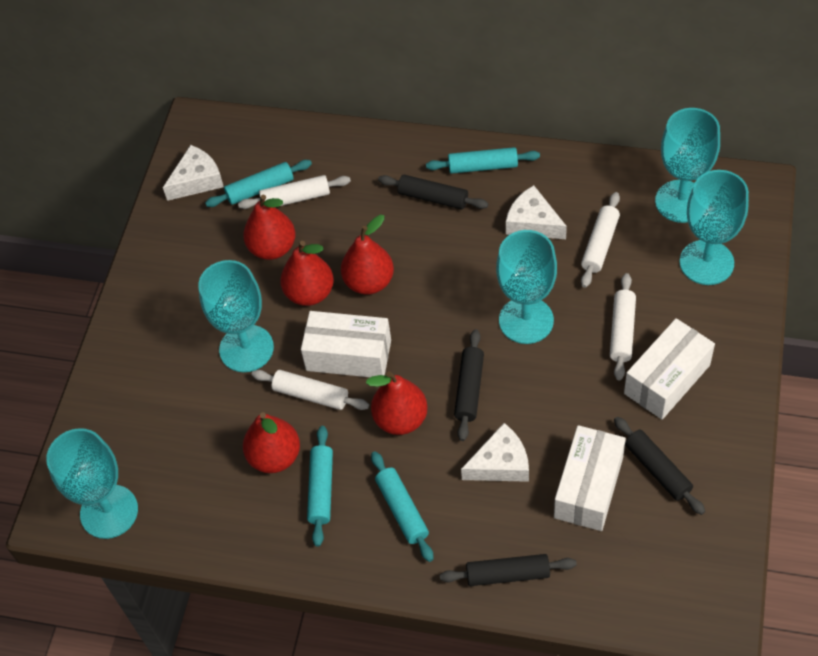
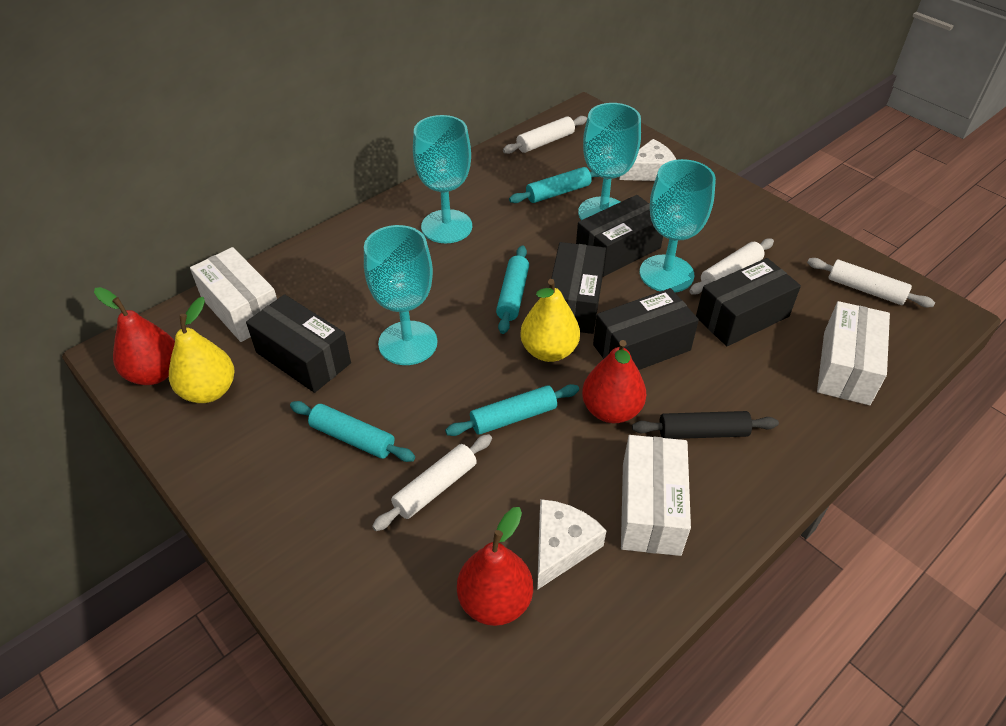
black box: 0 -> 5
black rolling pin: 4 -> 1
red pear: 5 -> 3
turquoise goblet: 5 -> 4
white cheese: 3 -> 2
yellow pear: 0 -> 2

